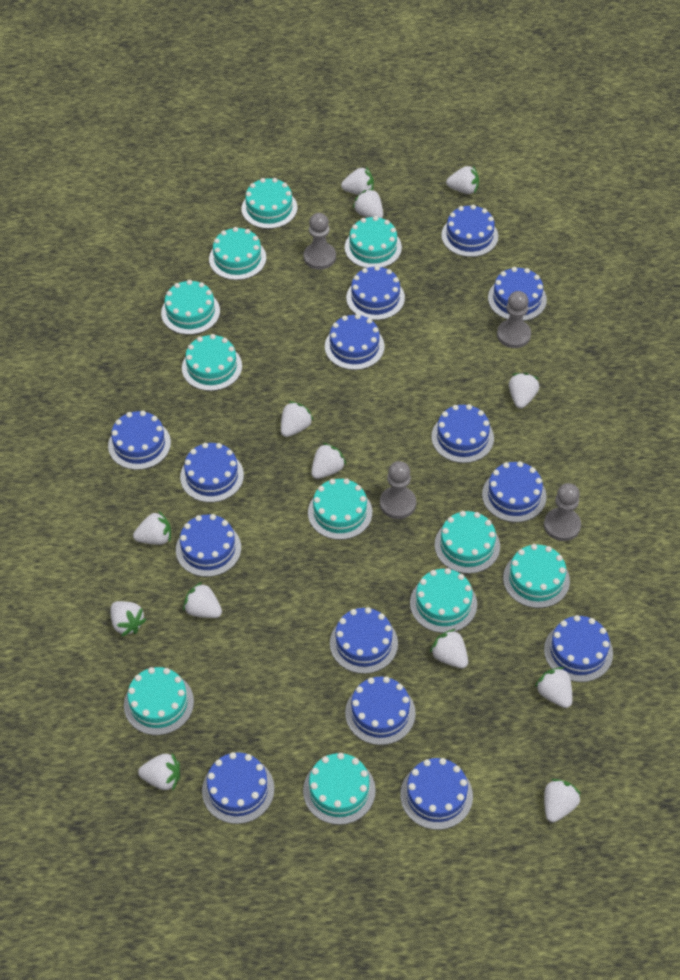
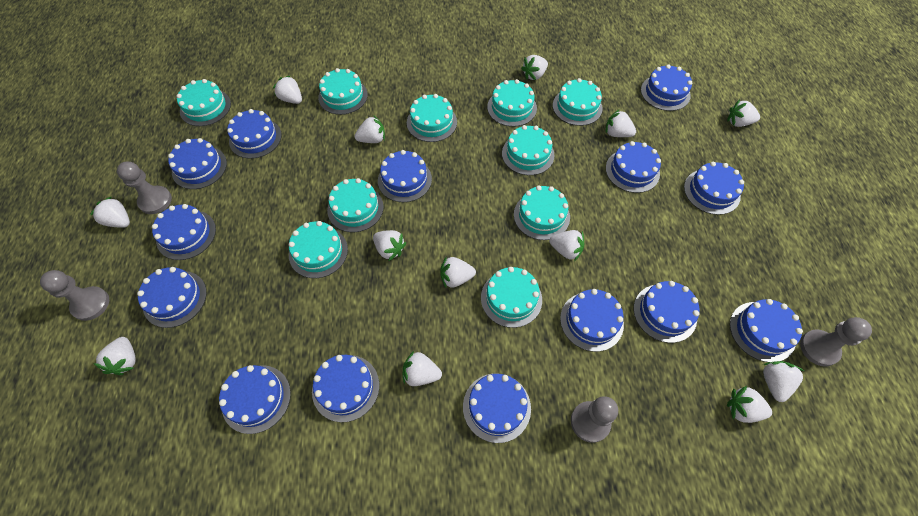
turquoise cake: 11 -> 10

